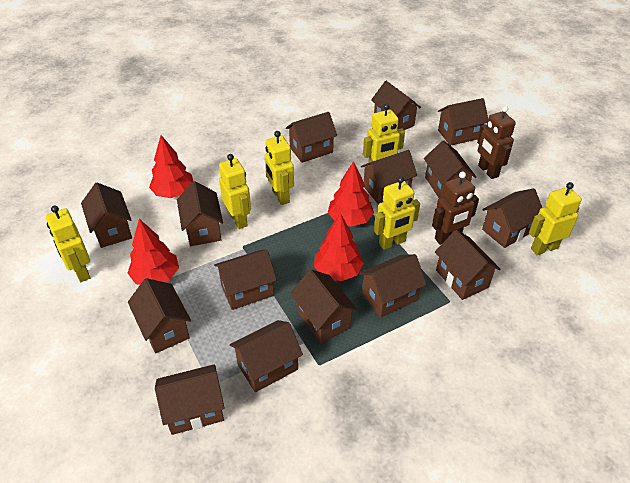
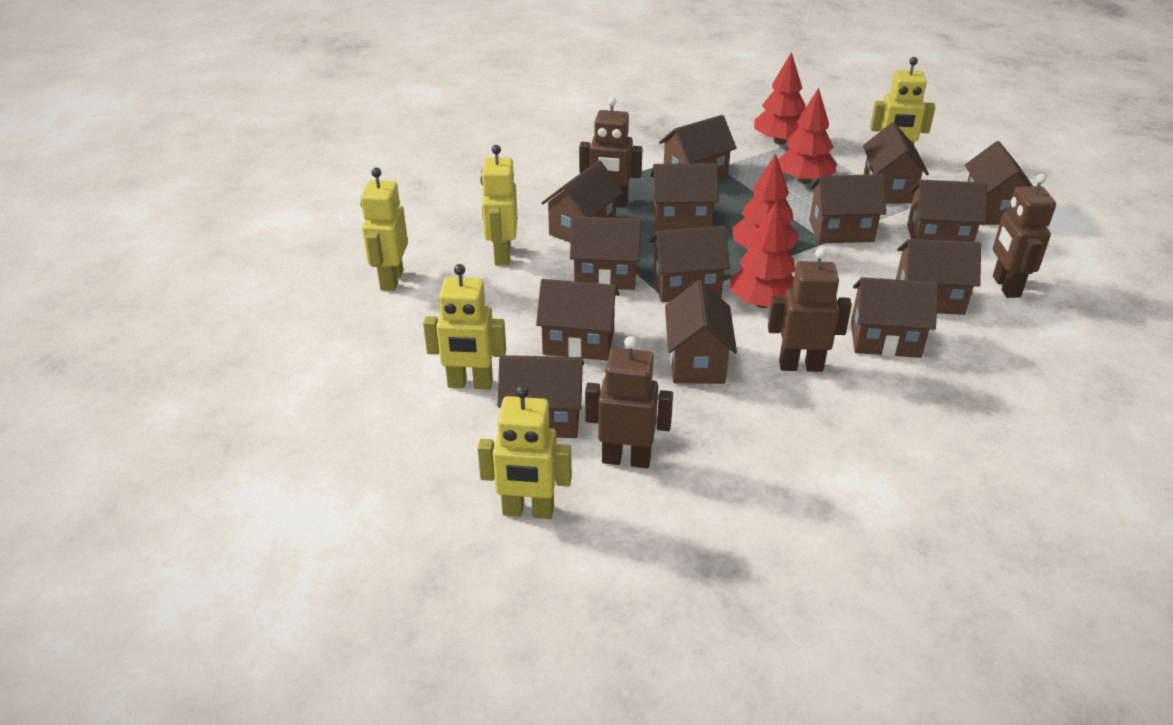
brown house: 15 -> 14
brown robot: 2 -> 4
yellow robot: 6 -> 5

